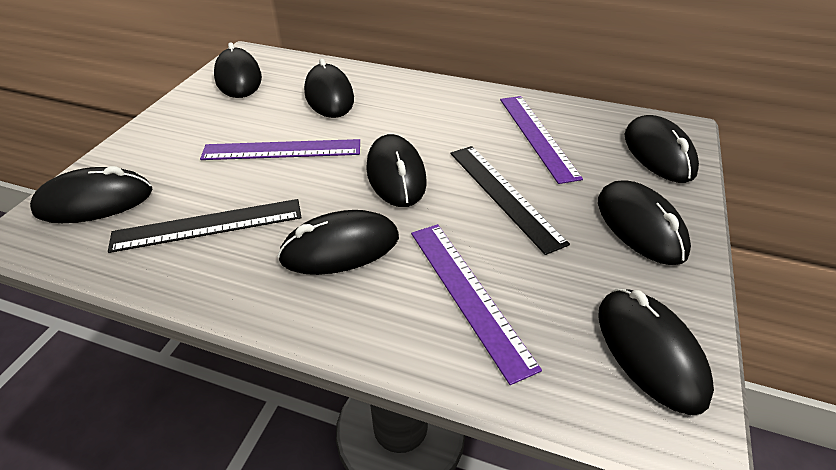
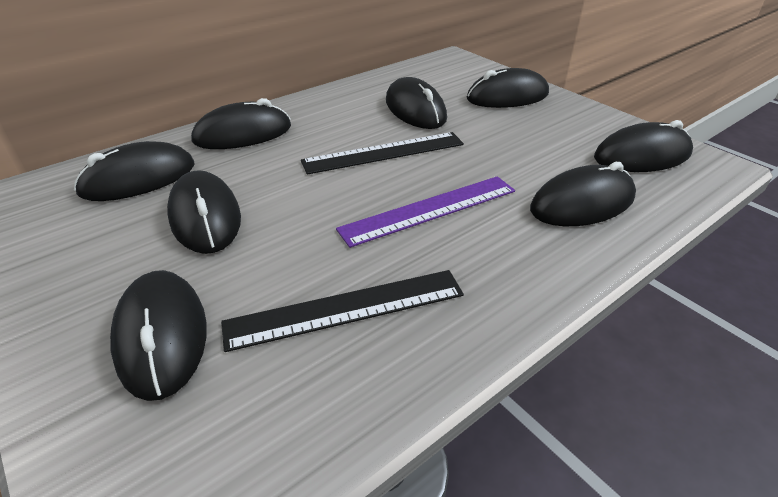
purple ruler: 3 -> 1

